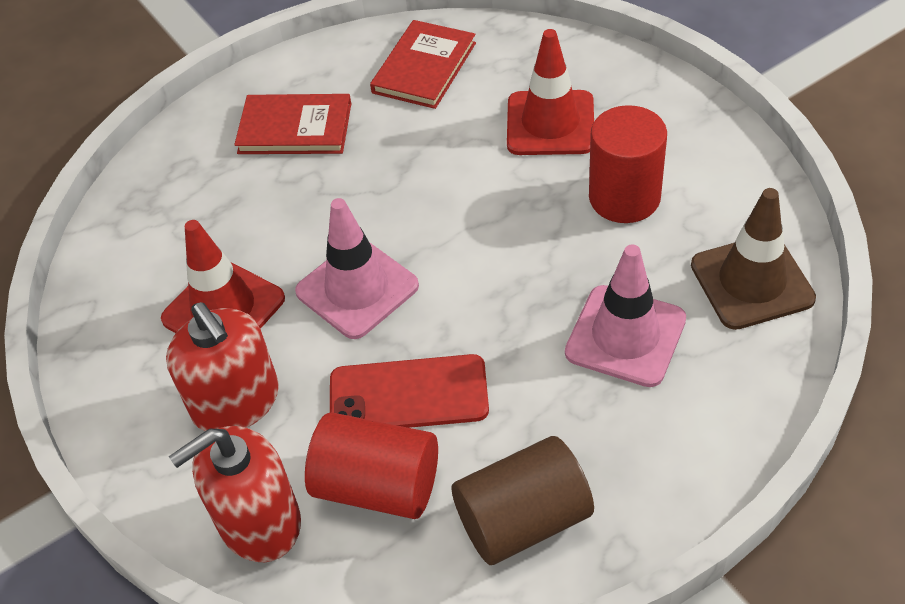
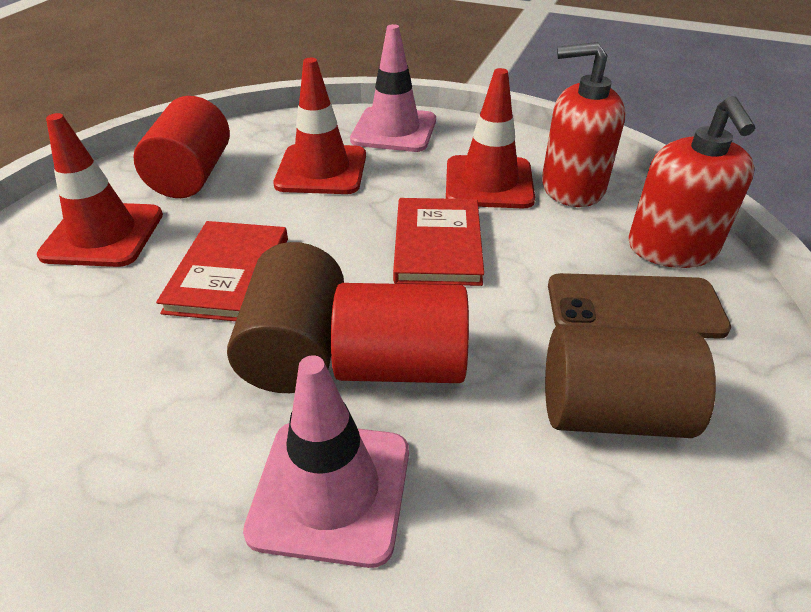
brown cylinder: 1 -> 2
brown phone: 0 -> 1
brown traffic cone: 1 -> 0
red phone: 1 -> 0
red traffic cone: 2 -> 3

